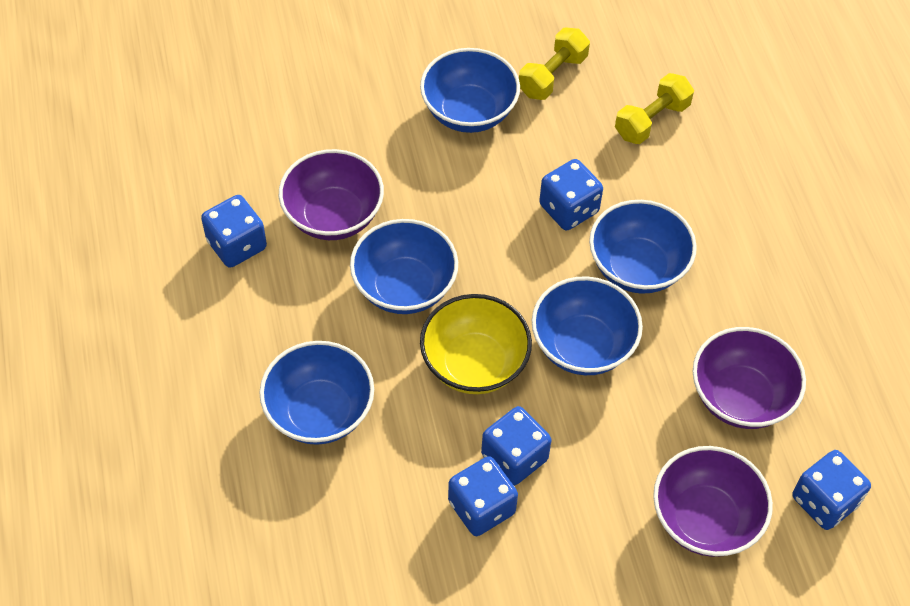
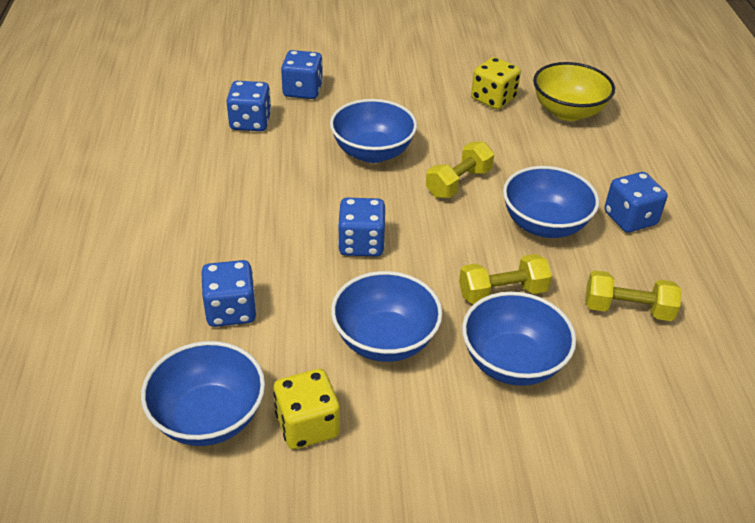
purple bowl: 3 -> 0
yellow dice: 0 -> 2
yellow dumbbell: 2 -> 3

